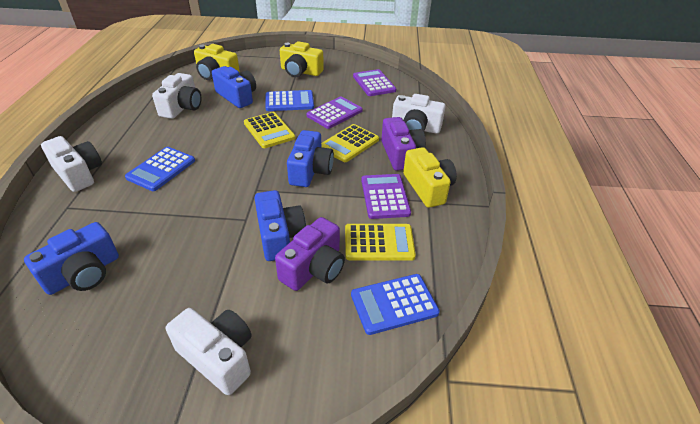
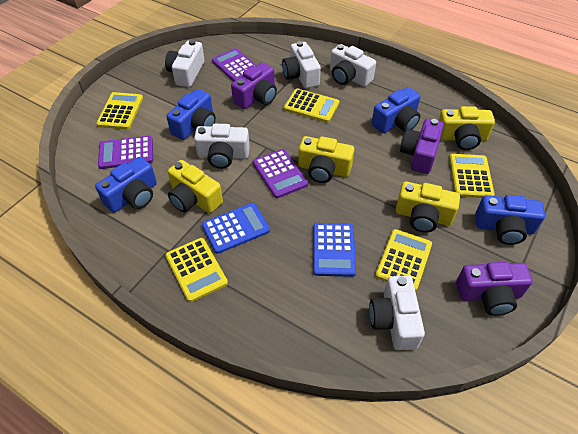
blue calculator: 3 -> 2
purple camera: 2 -> 3
white camera: 4 -> 5
yellow calculator: 3 -> 5
yellow camera: 3 -> 4

